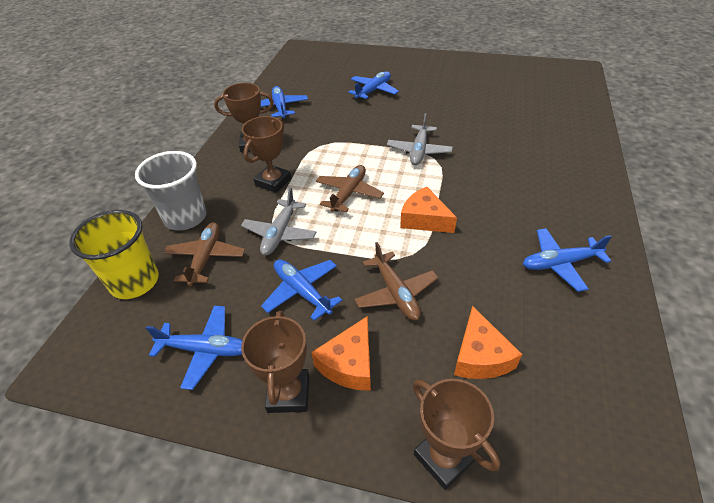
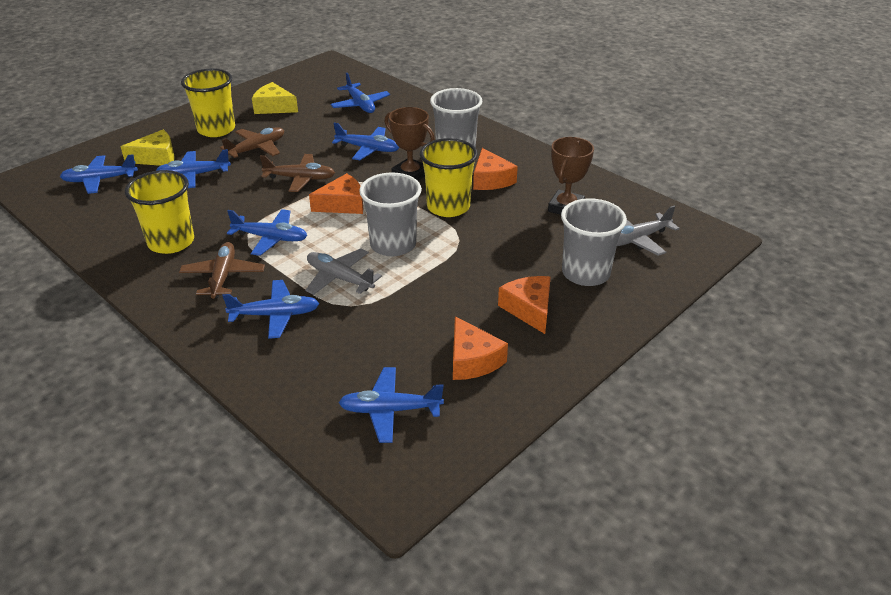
blue plane: 5 -> 7
brown trophy: 4 -> 2
grey cup: 1 -> 3
orange cheese: 3 -> 4
yellow cheese: 0 -> 2
yellow cup: 1 -> 3

